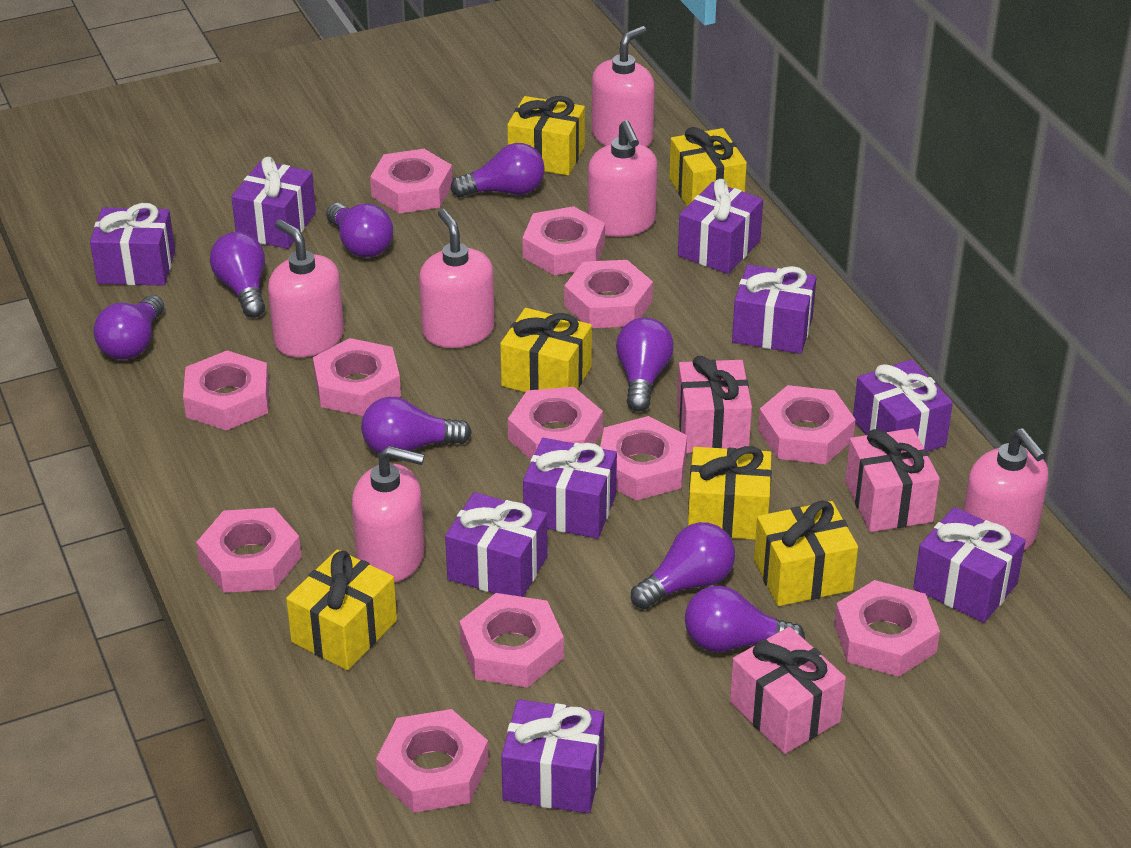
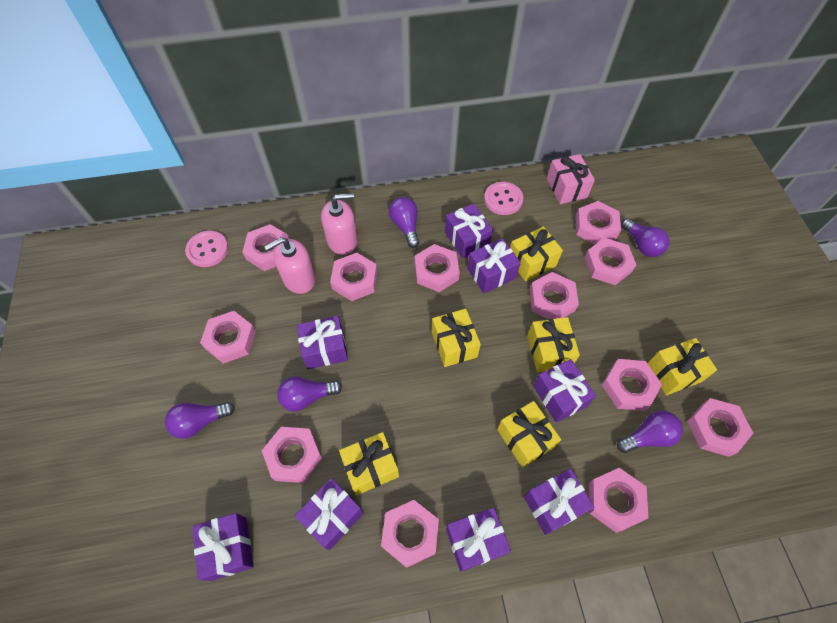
pink button: 0 -> 2
pink gift: 3 -> 1
pink soap dispenser: 6 -> 2
purple gift: 9 -> 8
purple light bulb: 8 -> 5

